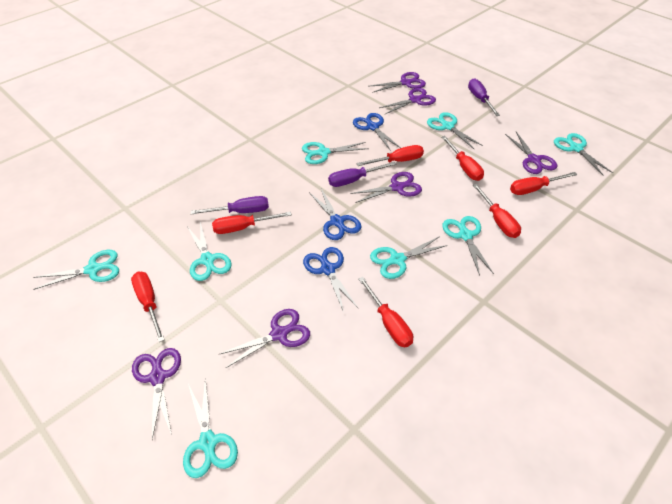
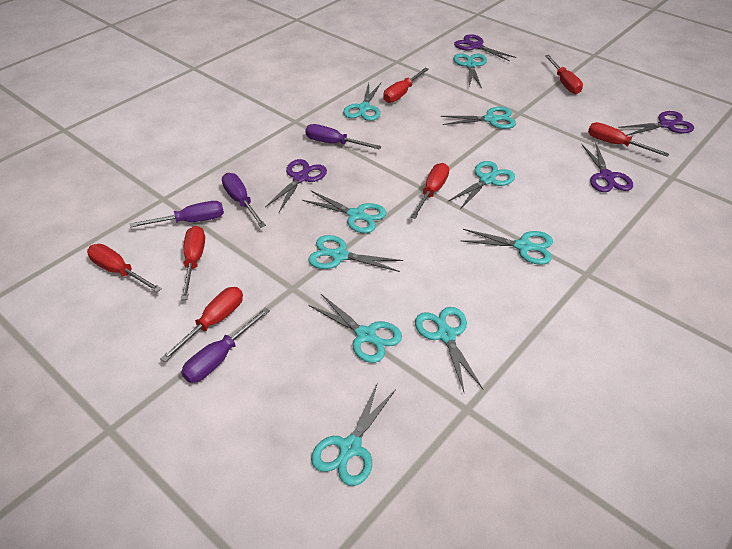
blue scissors: 3 -> 0
purple scissors: 6 -> 4
purple screwdriver: 3 -> 4
turquoise scissors: 8 -> 10

